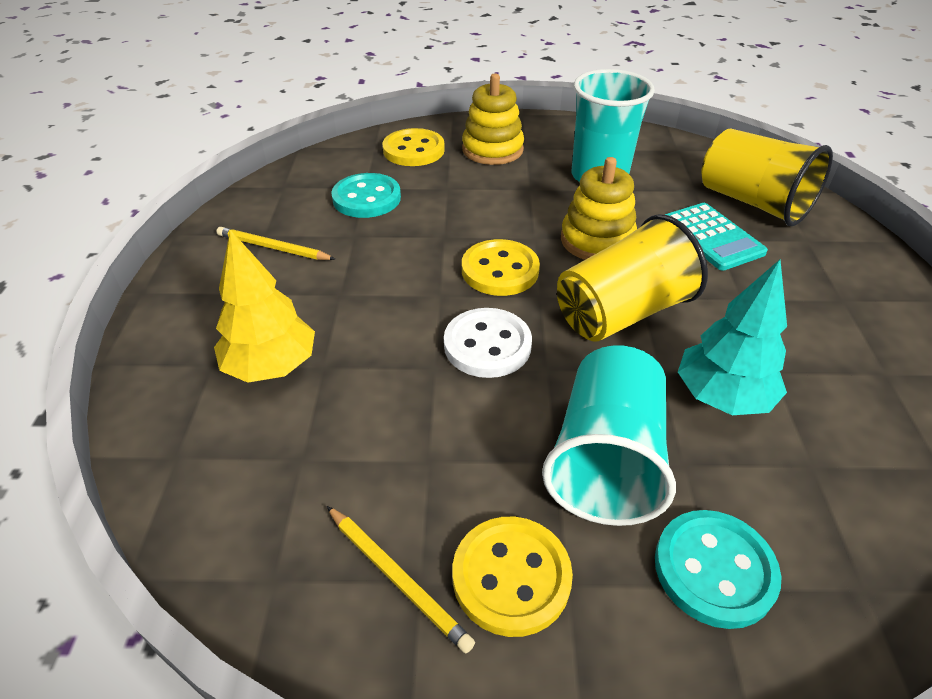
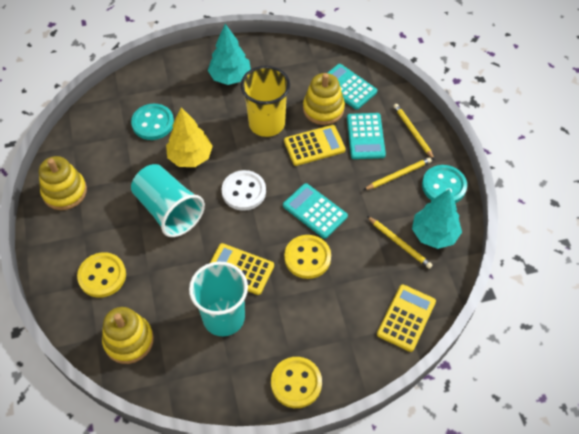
turquoise calculator: 1 -> 3
turquoise tree: 1 -> 2
yellow calculator: 0 -> 3
yellow cup: 2 -> 1
yellow pencil: 2 -> 3
yellow stacking toy: 2 -> 3

